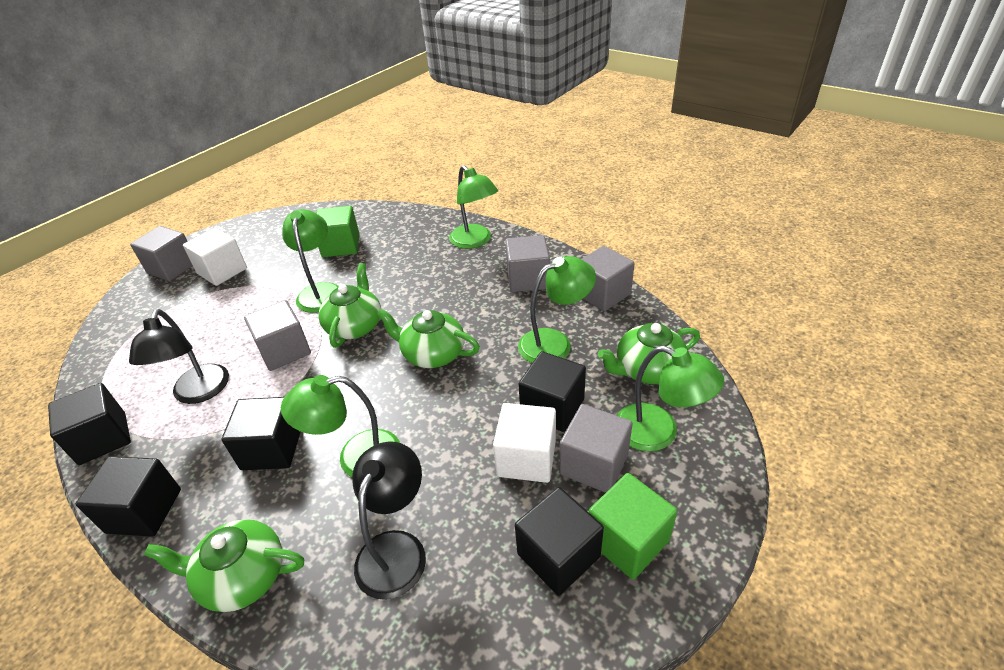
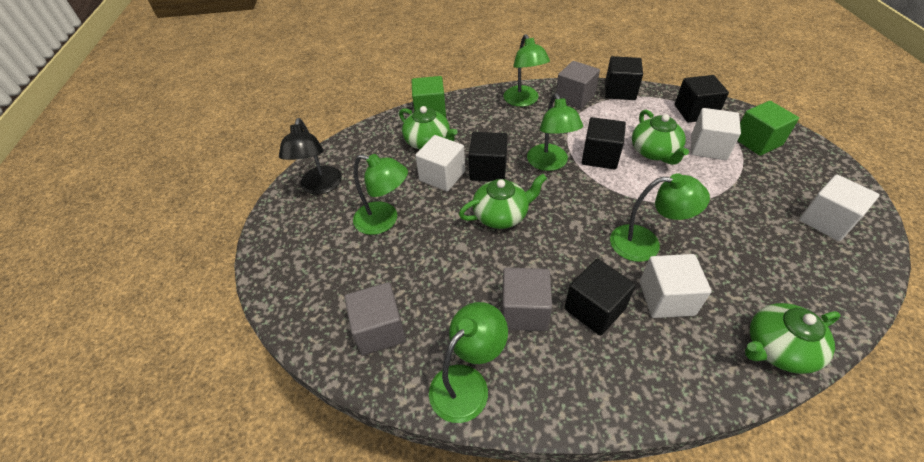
black lamp: 2 -> 1
grey cube: 5 -> 3
white cube: 2 -> 4

